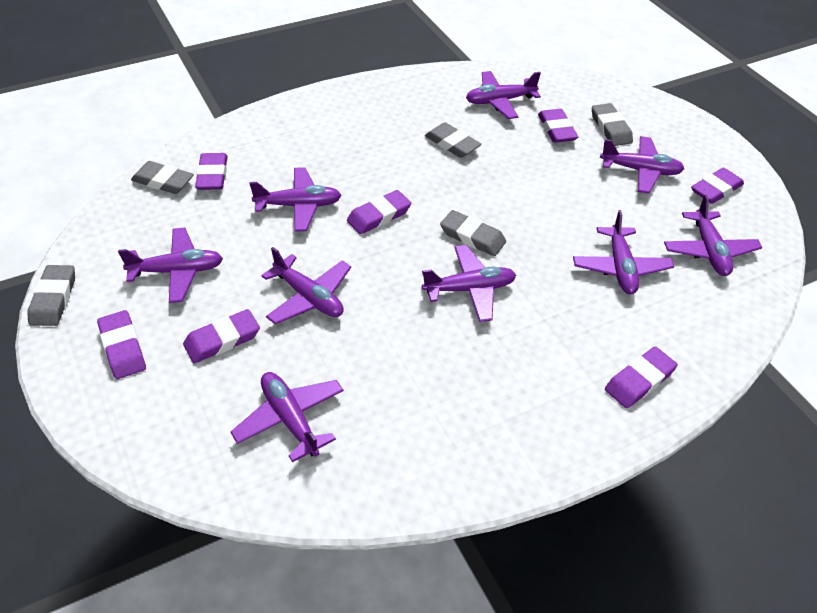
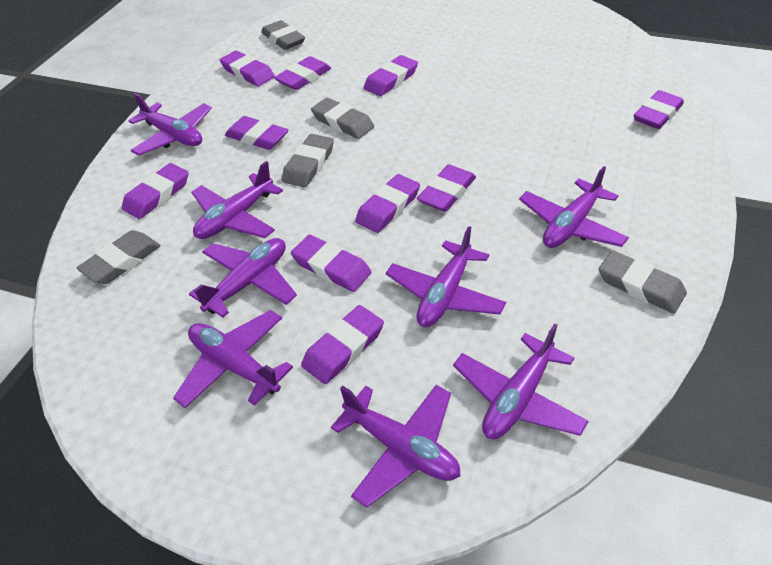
purple eraser: 7 -> 10
purple plane: 9 -> 8

